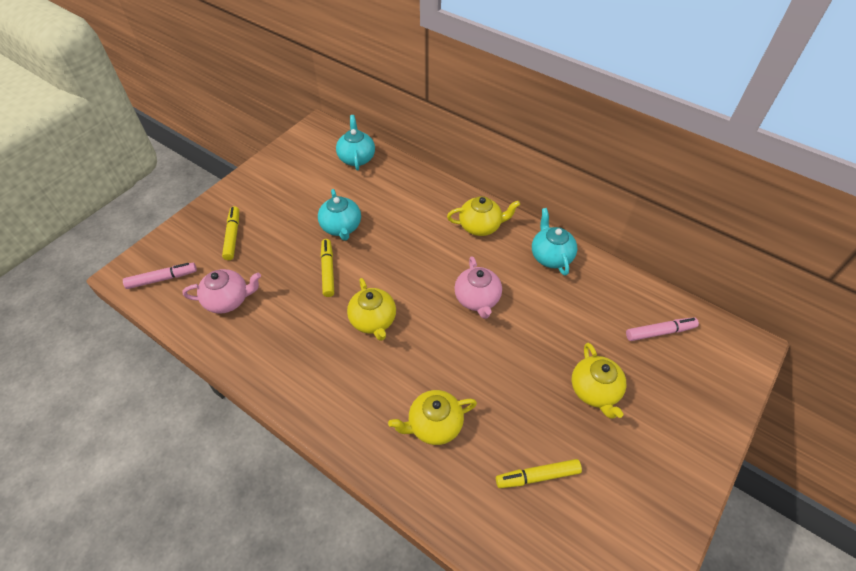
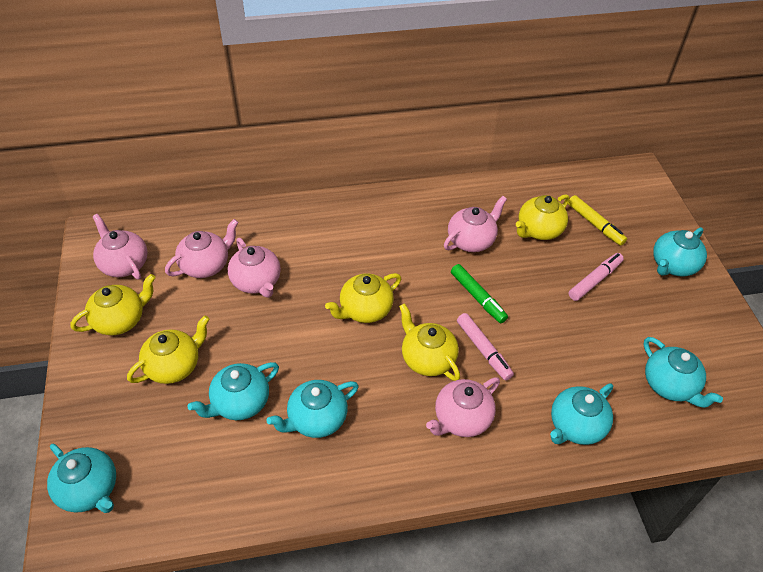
green marker: 0 -> 1
pink teapot: 2 -> 5
turquoise teapot: 3 -> 6
yellow marker: 3 -> 1
yellow teapot: 4 -> 5

